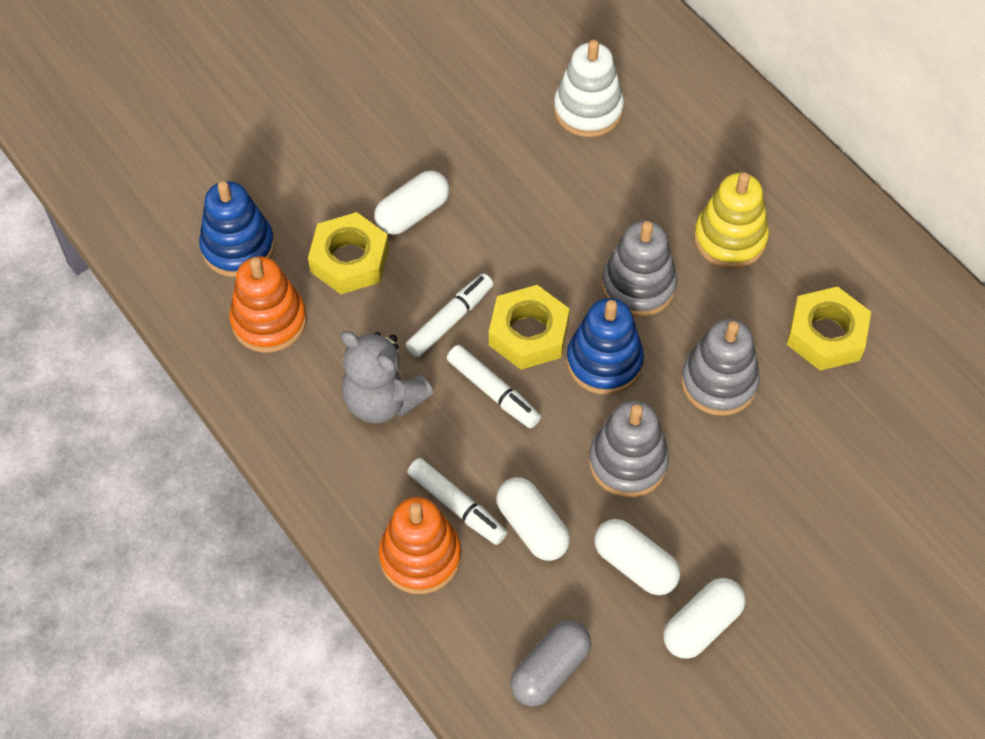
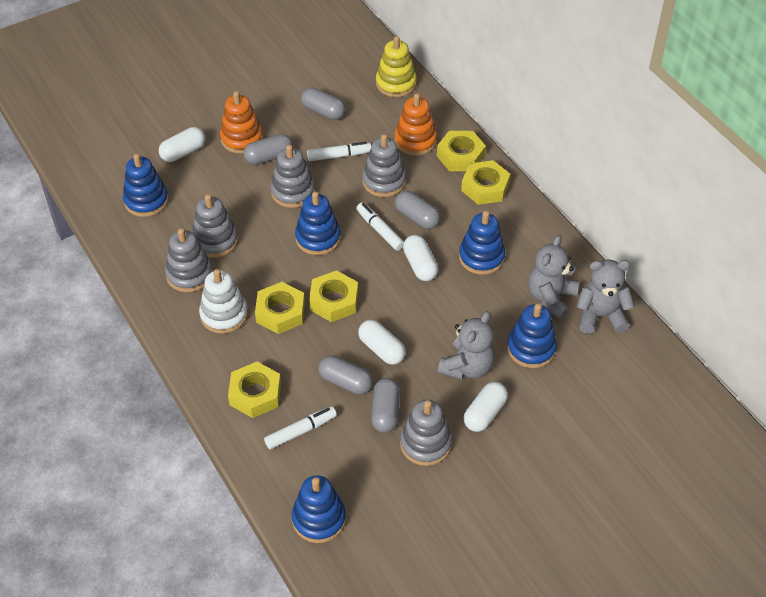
blue stacking toy: 2 -> 5
grey capsule: 1 -> 5
grey stacking toy: 3 -> 5
grey teddy bear: 1 -> 3
yellow nut: 3 -> 5

